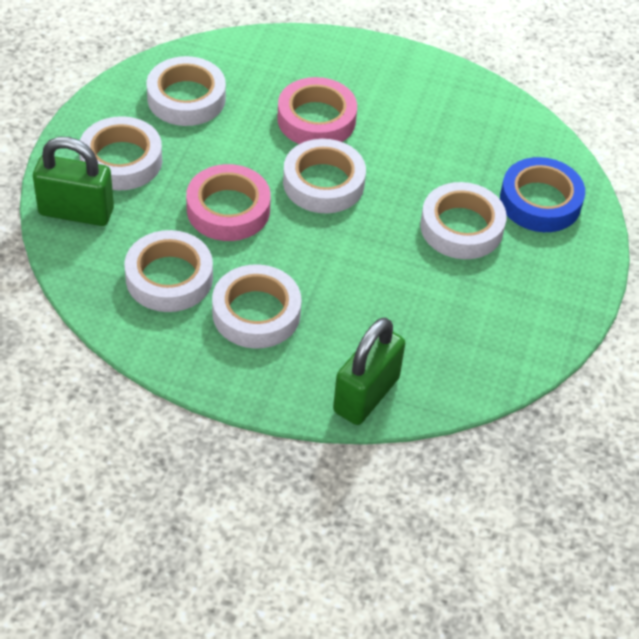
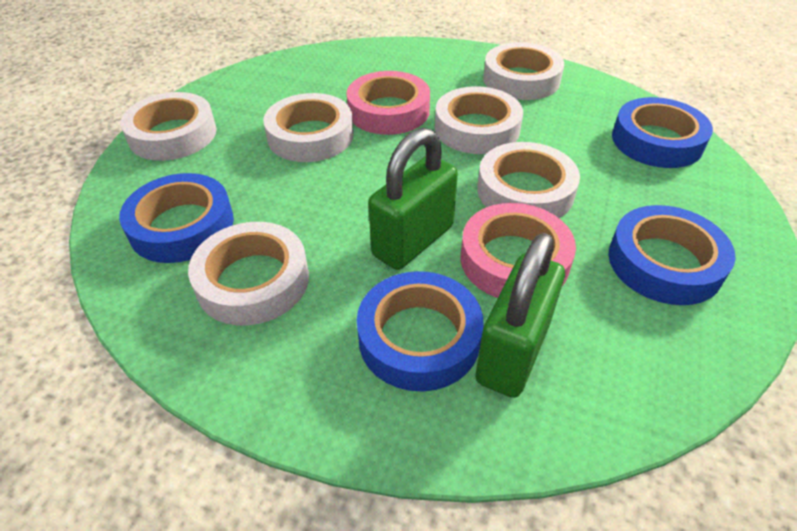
blue tape: 1 -> 4

